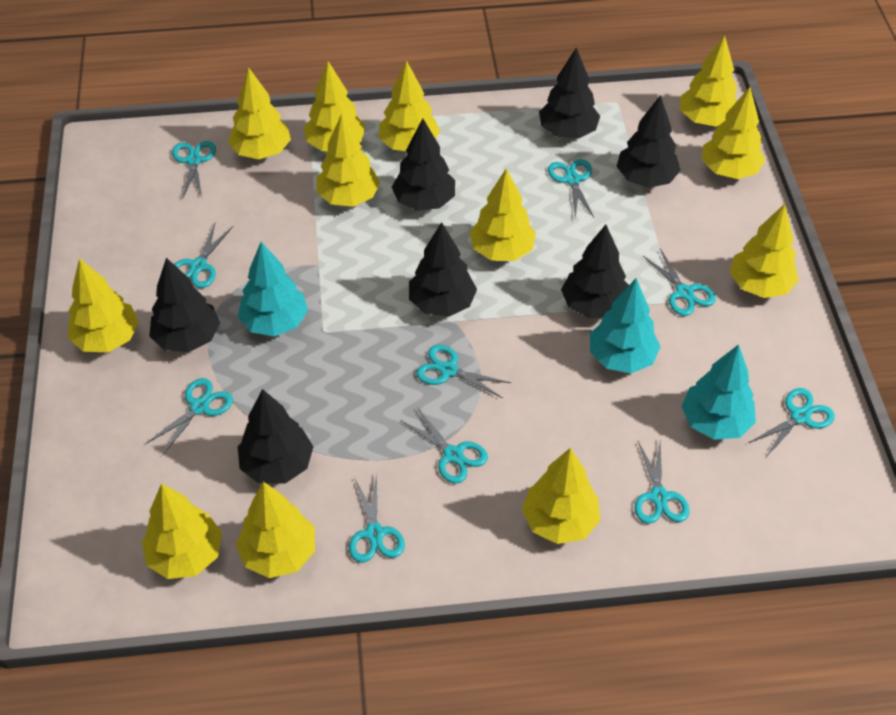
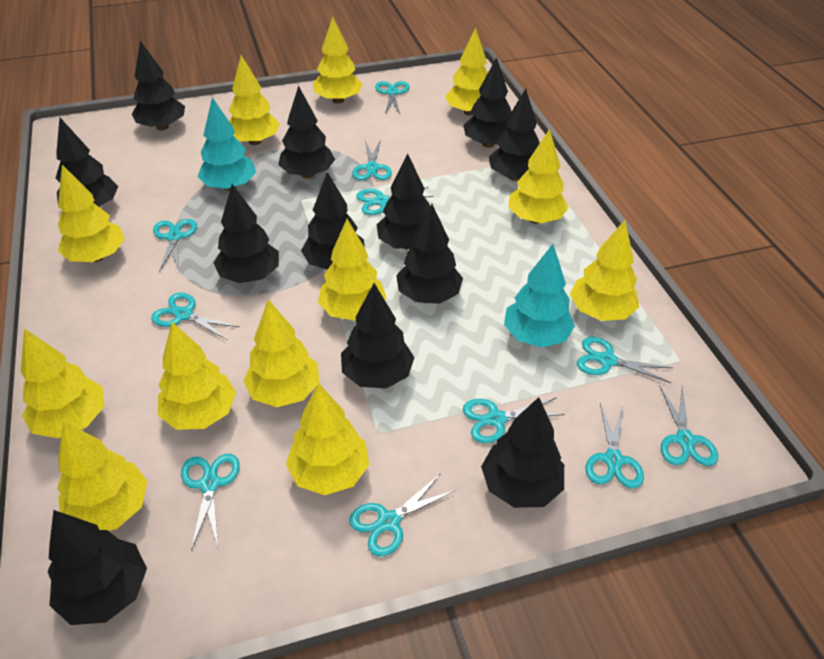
black tree: 7 -> 12
turquoise scissors: 10 -> 11
turquoise tree: 3 -> 2

